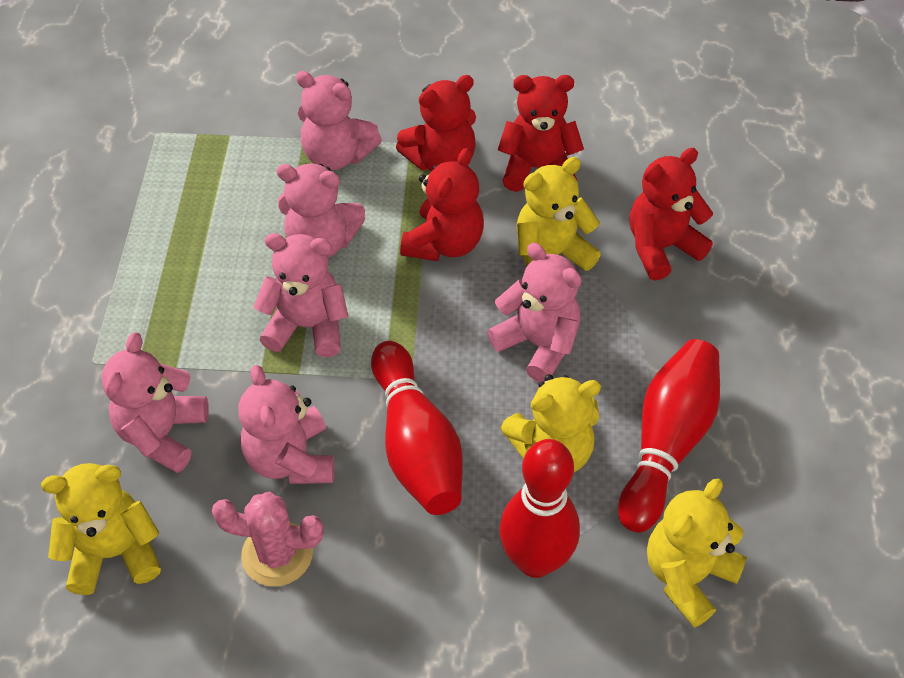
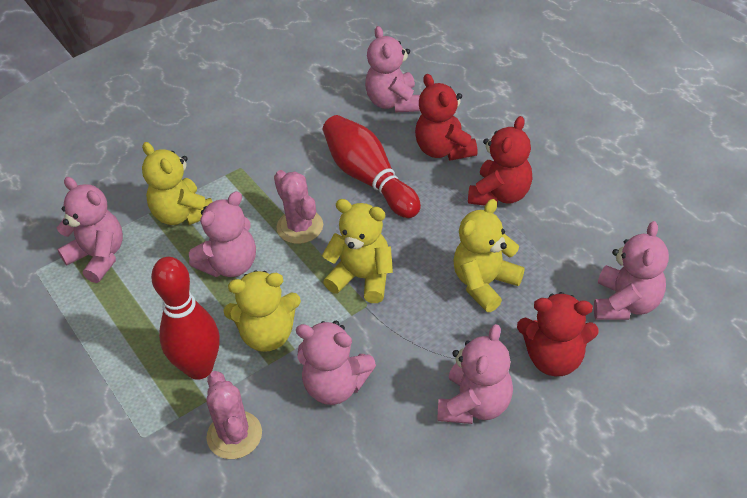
pink cactus: 1 -> 2
red bowling pin: 3 -> 2
red teddy bear: 4 -> 3

